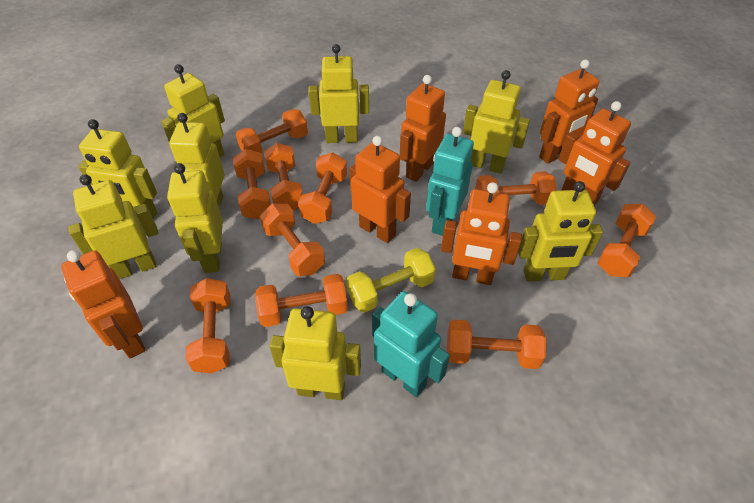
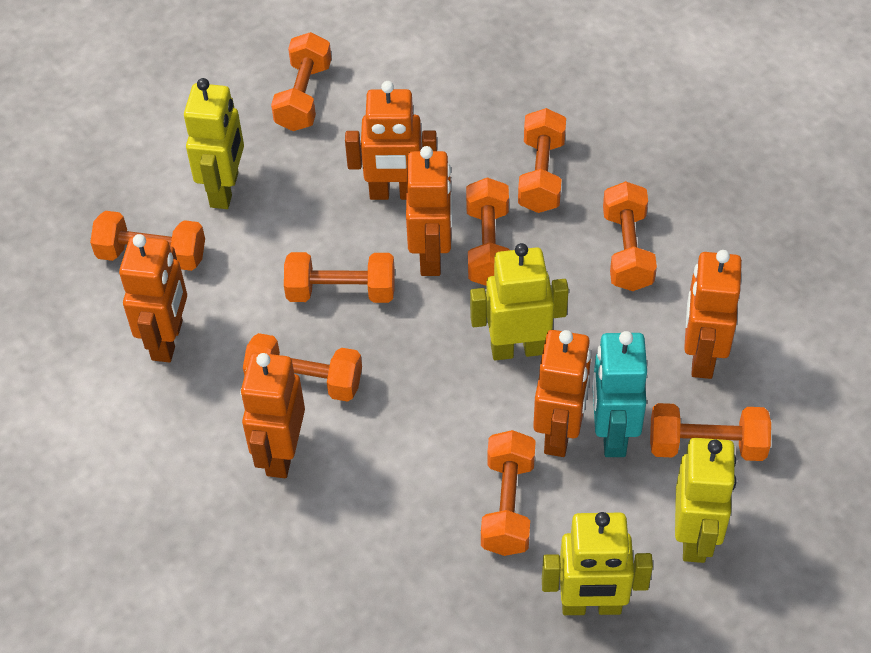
orange dumbbell: 10 -> 9
turquoise robot: 2 -> 1
yellow dumbbell: 1 -> 0
yellow robot: 9 -> 4

